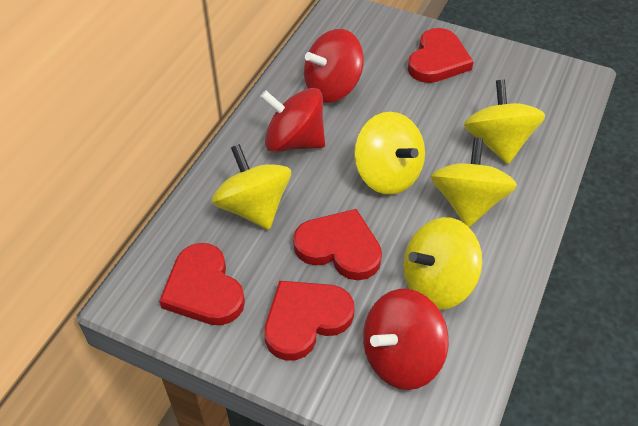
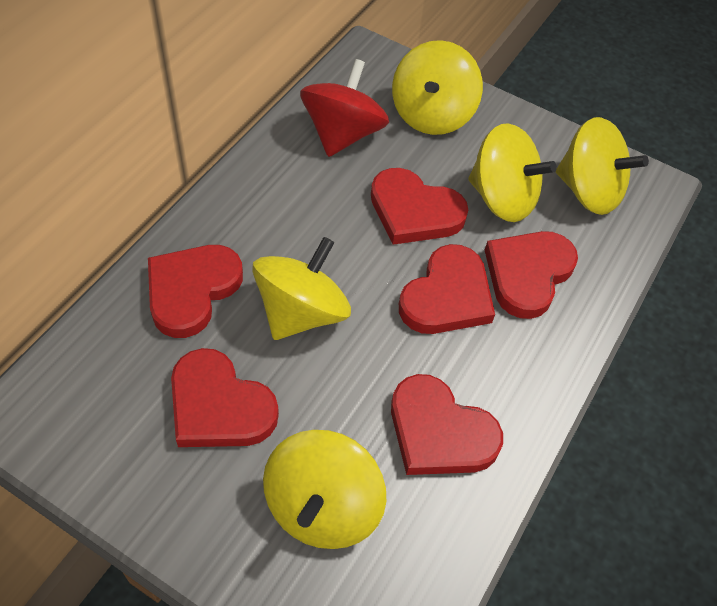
red heart: 4 -> 6
red spinning top: 3 -> 1

